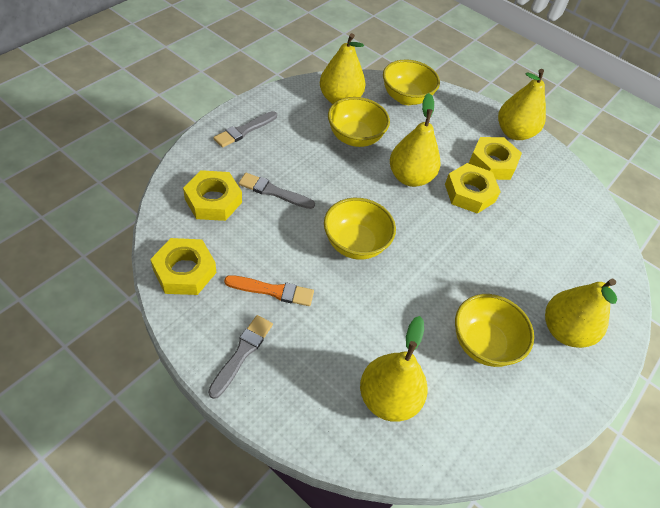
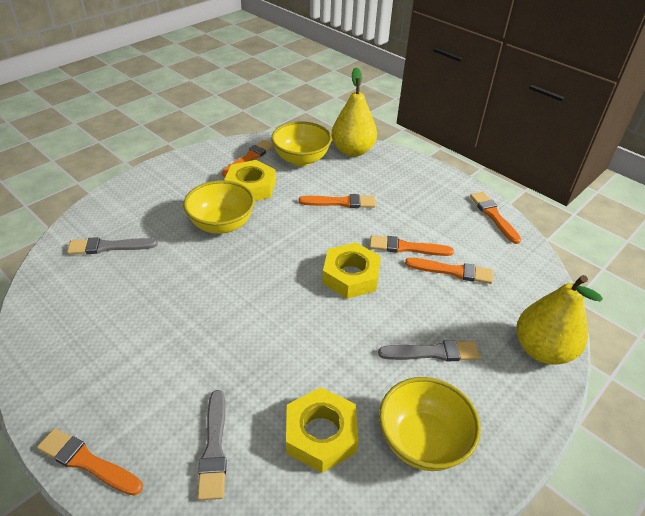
orange brush: 1 -> 6
yellow bowl: 4 -> 3
yellow nut: 4 -> 3
yellow pear: 5 -> 2

